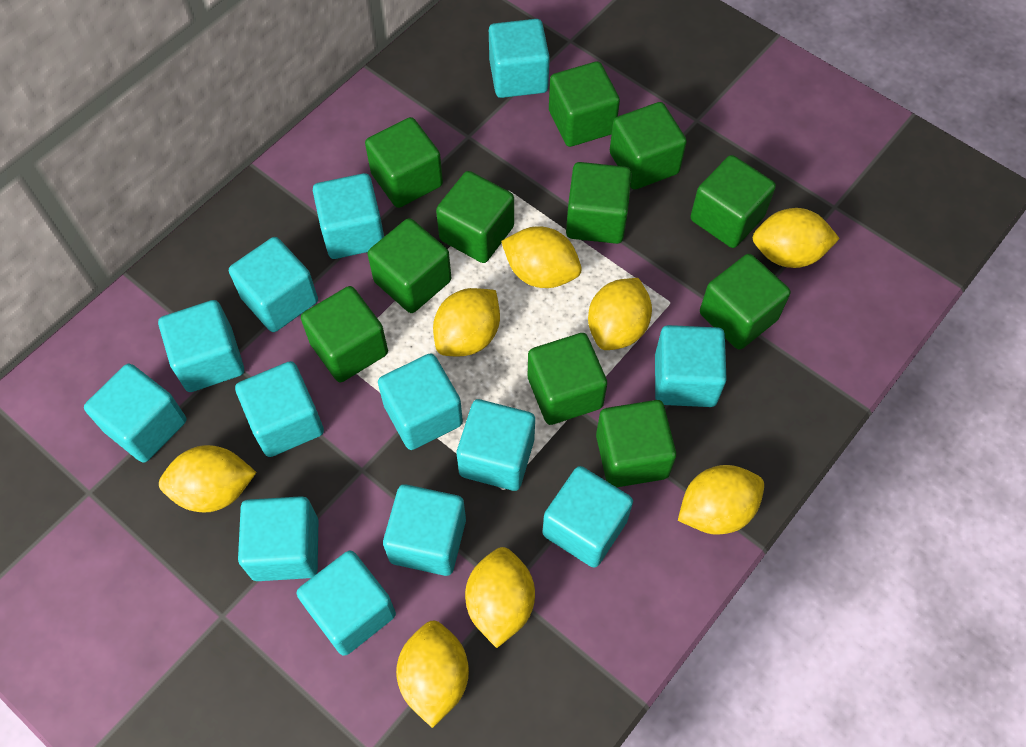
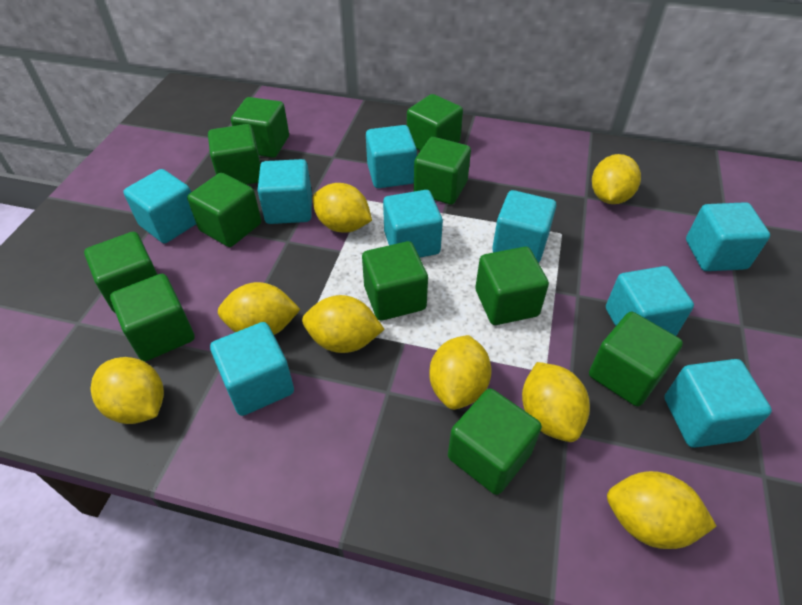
turquoise cube: 13 -> 9

